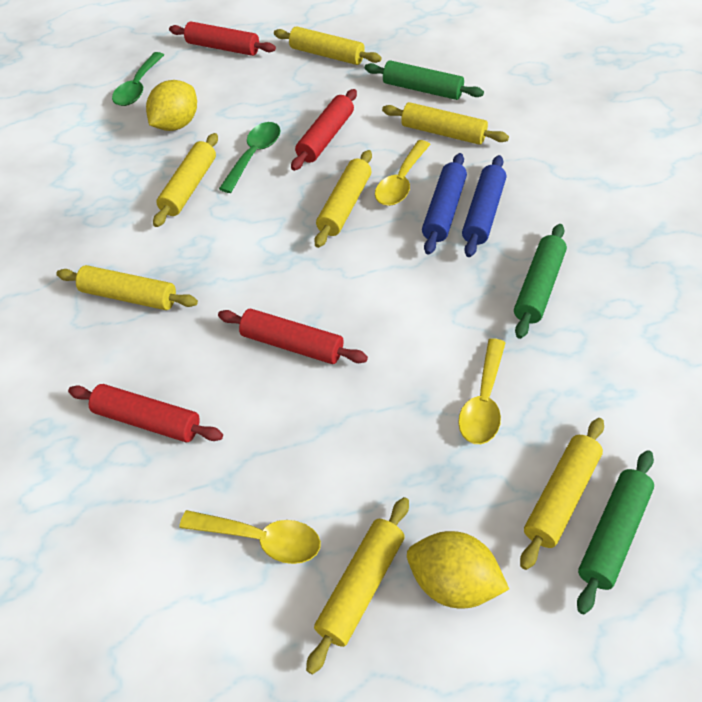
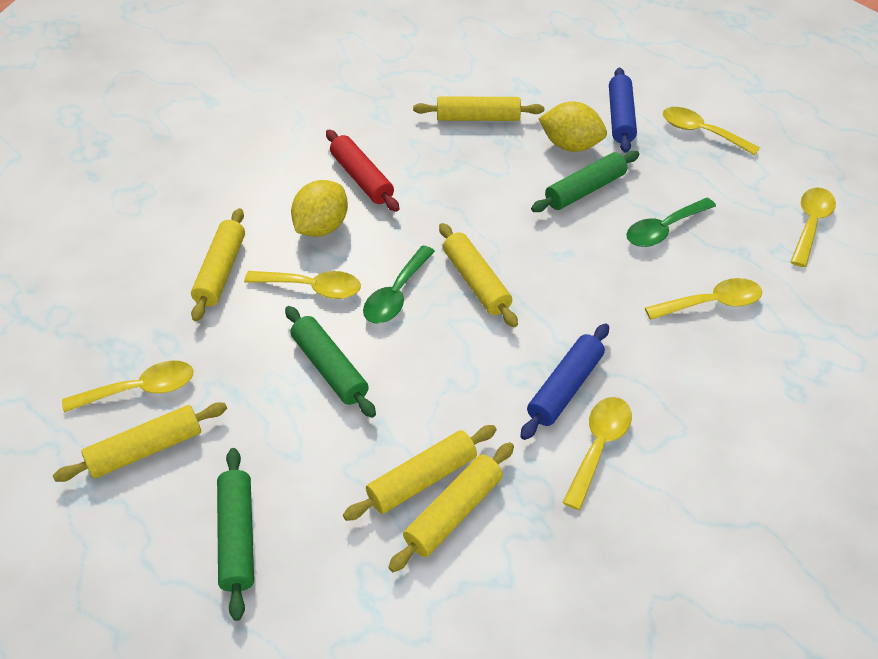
red rolling pin: 4 -> 1
yellow rolling pin: 7 -> 6
yellow spoon: 3 -> 6

